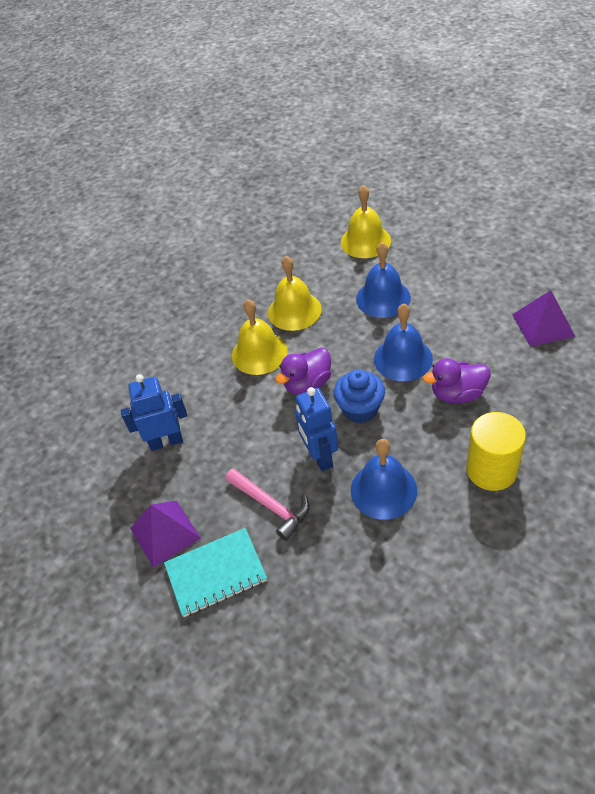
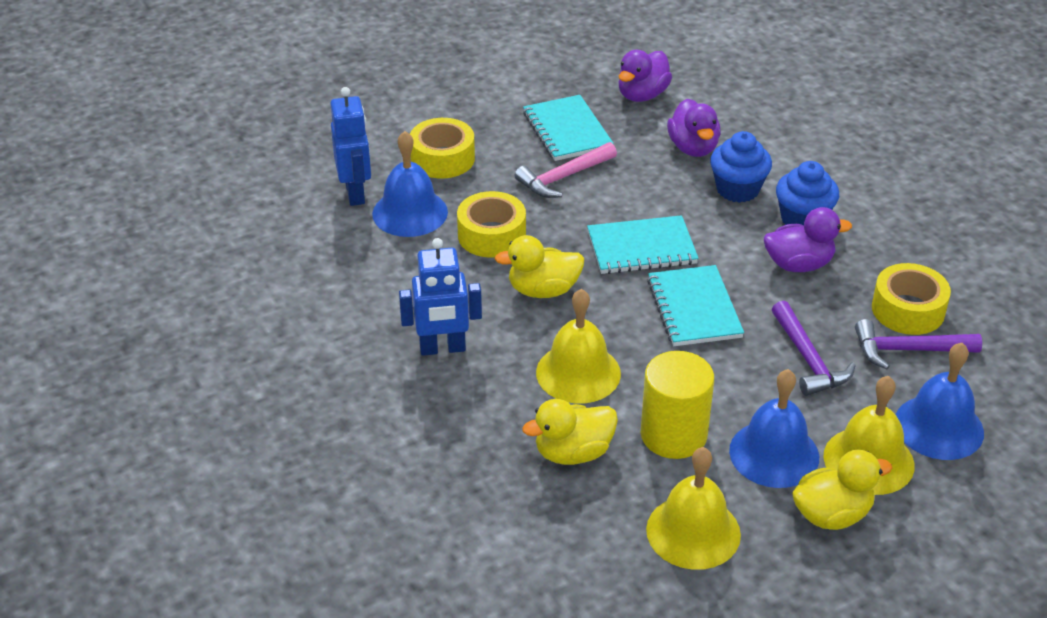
blue cupcake: 1 -> 2
purple duck: 2 -> 3
purple hammer: 0 -> 2
purple pyramid: 2 -> 0
turquoise notebook: 1 -> 3
yellow duck: 0 -> 3
yellow tape: 0 -> 3

